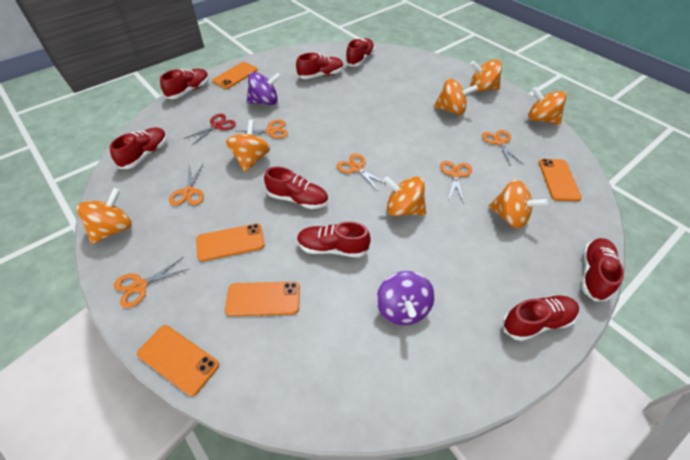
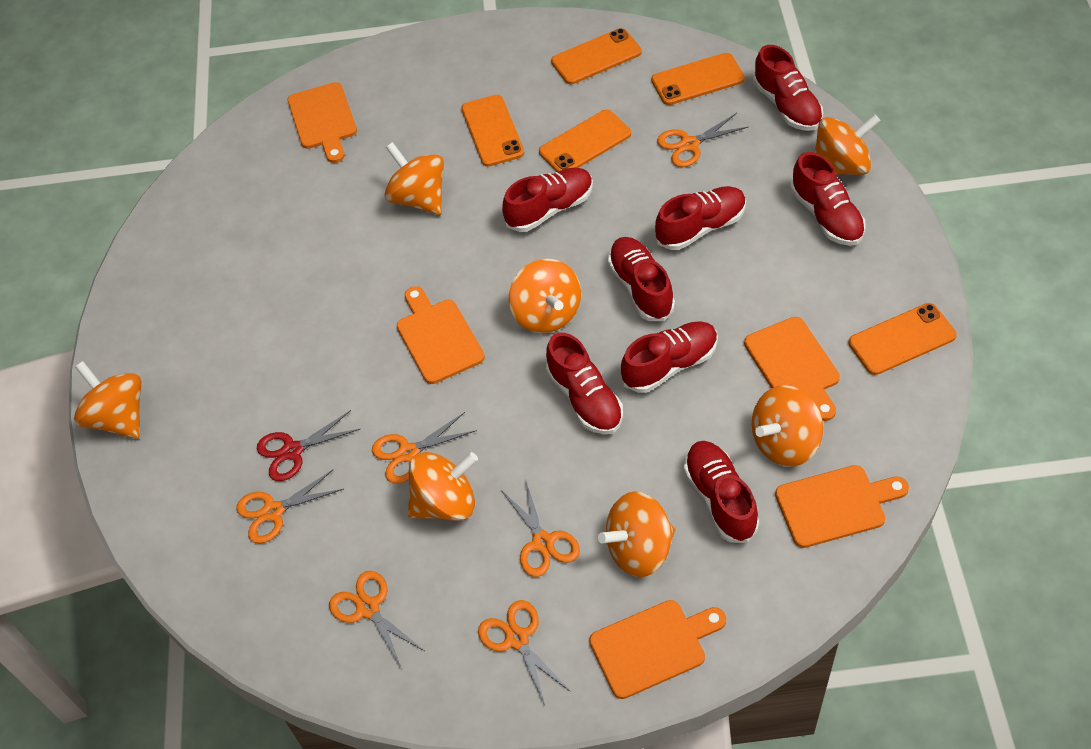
orange cutting board: 0 -> 5
purple spinning top: 2 -> 0

